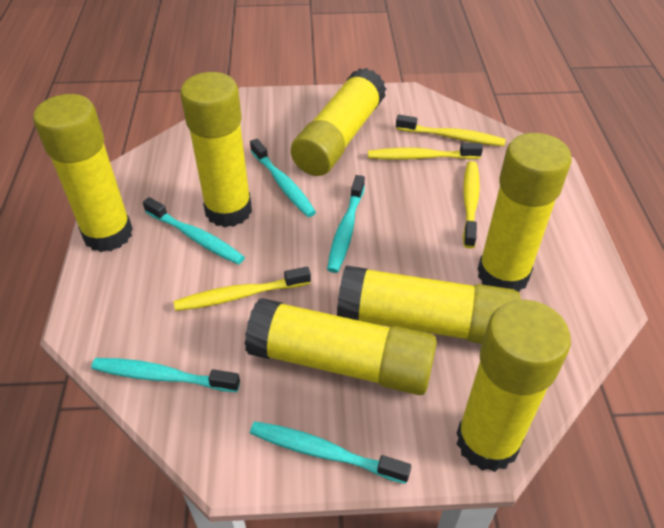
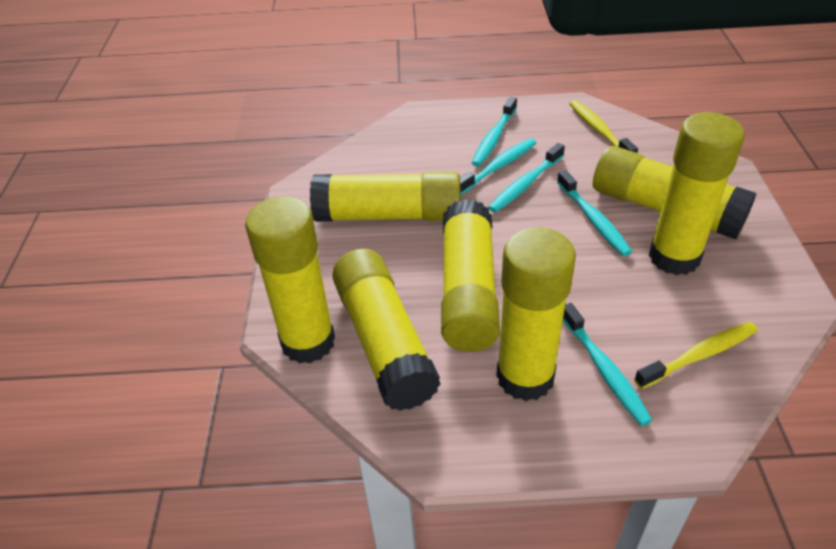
yellow toothbrush: 4 -> 2

